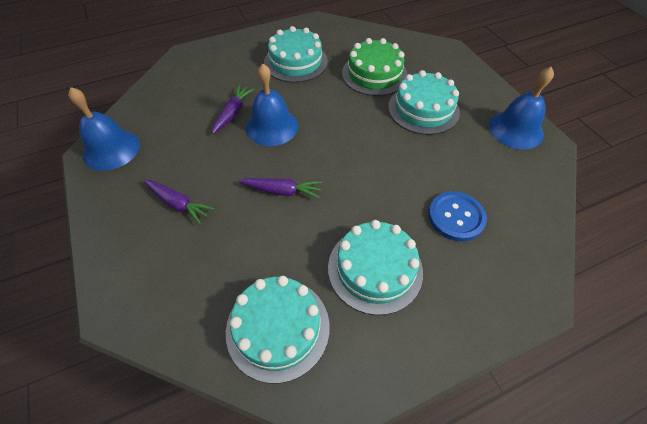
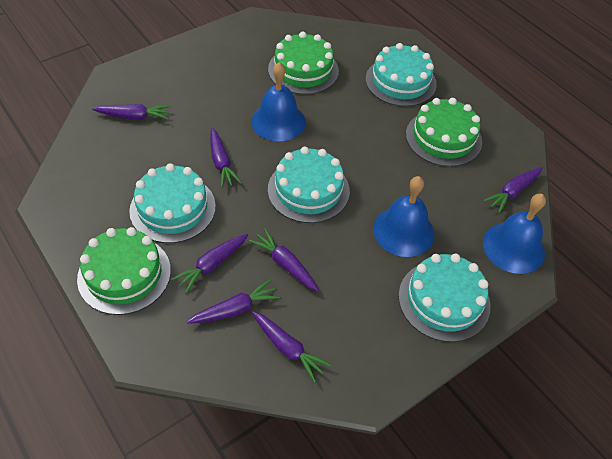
blue button: 1 -> 0
green cake: 1 -> 3
purple carrot: 3 -> 7

